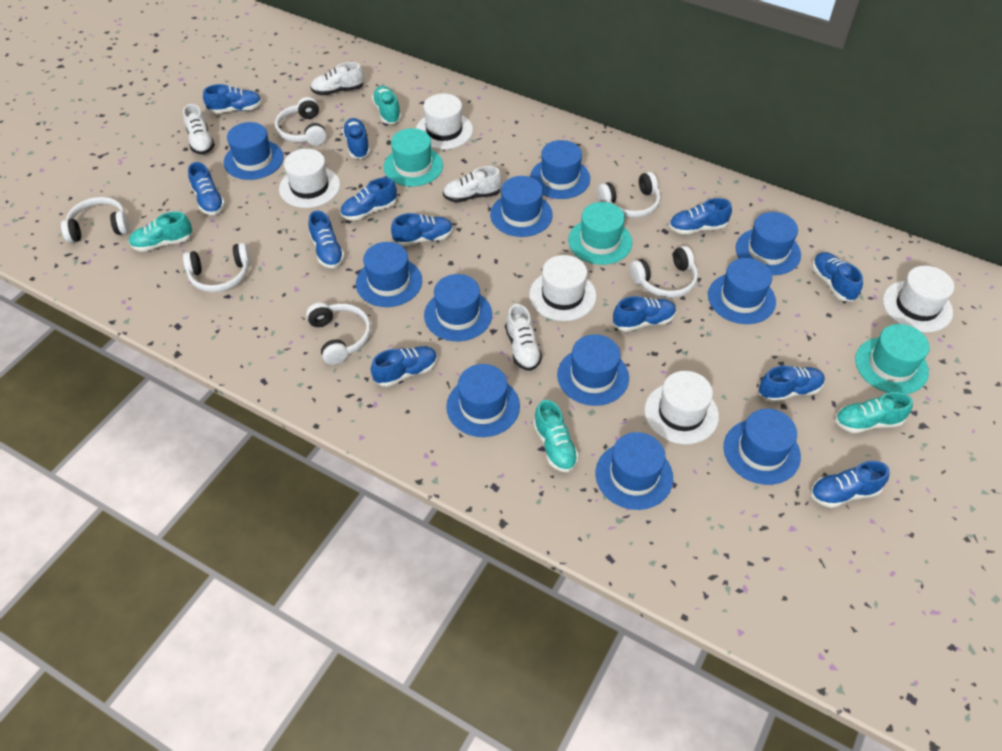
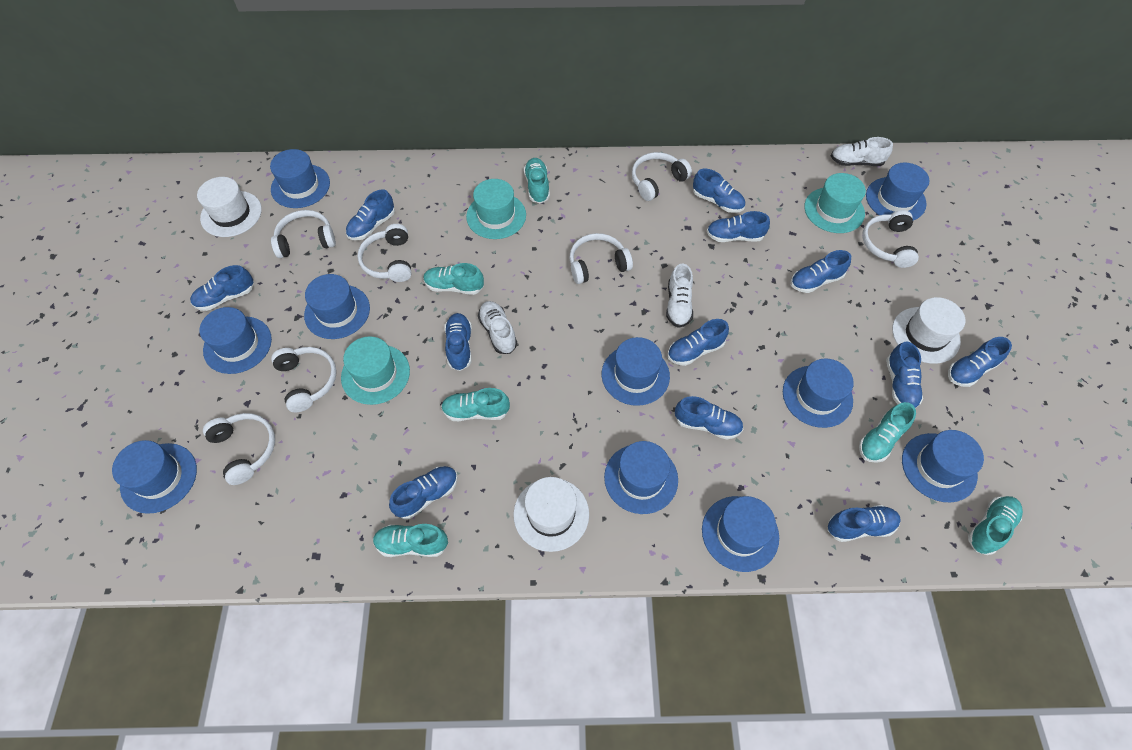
blue hat: 11 -> 10
turquoise shoe: 4 -> 6
white hat: 5 -> 3
white headphones: 6 -> 7
white shoe: 4 -> 3

